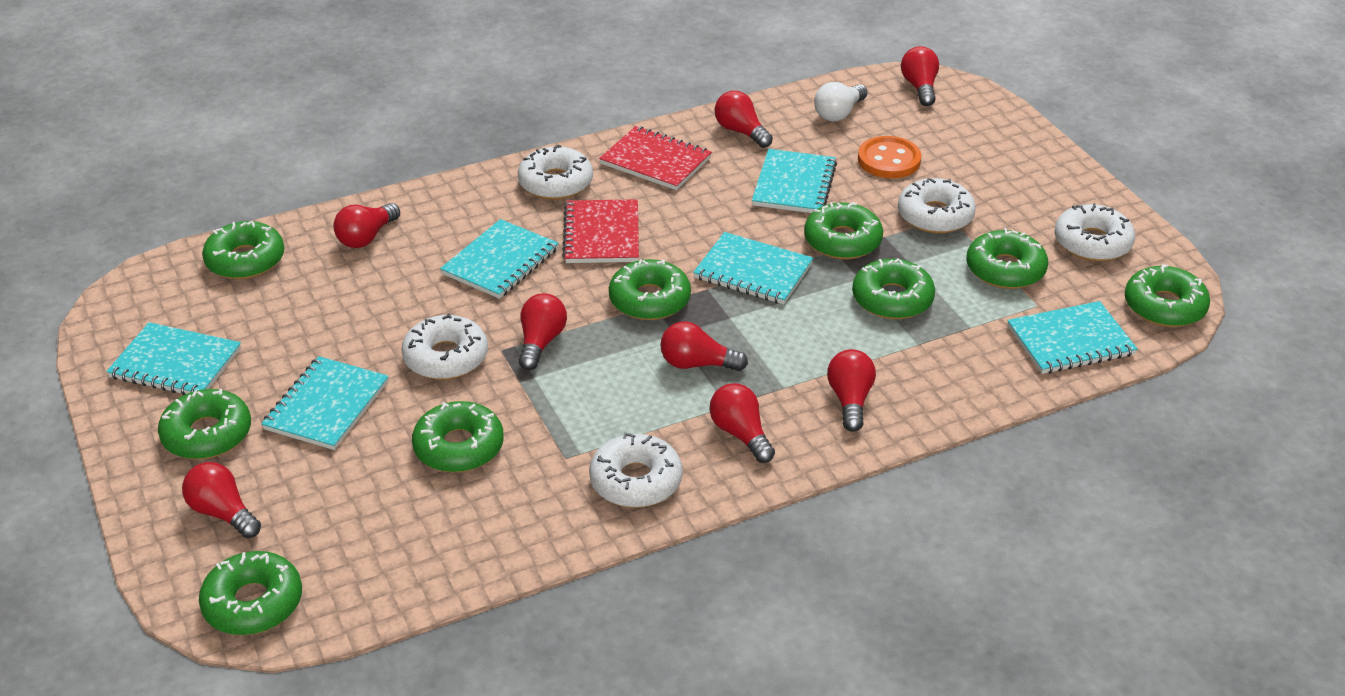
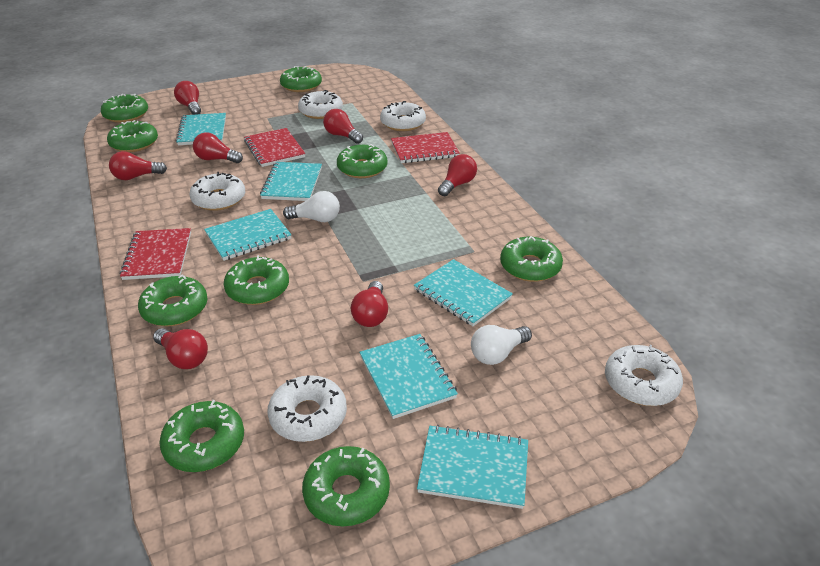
orange button: 1 -> 0
red light bulb: 8 -> 7
red notebook: 2 -> 3
white light bulb: 1 -> 2

